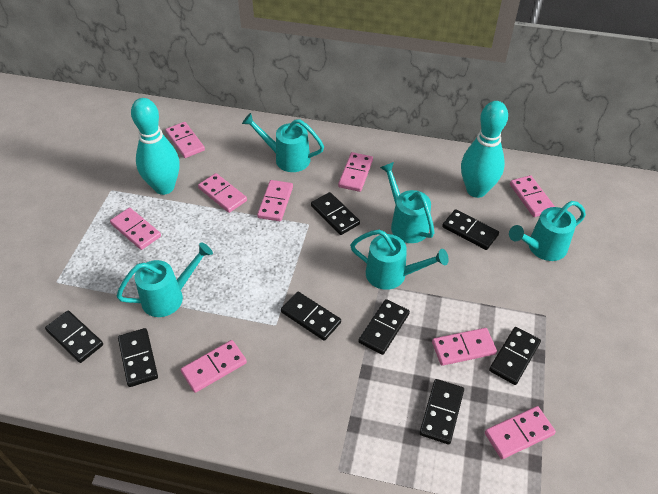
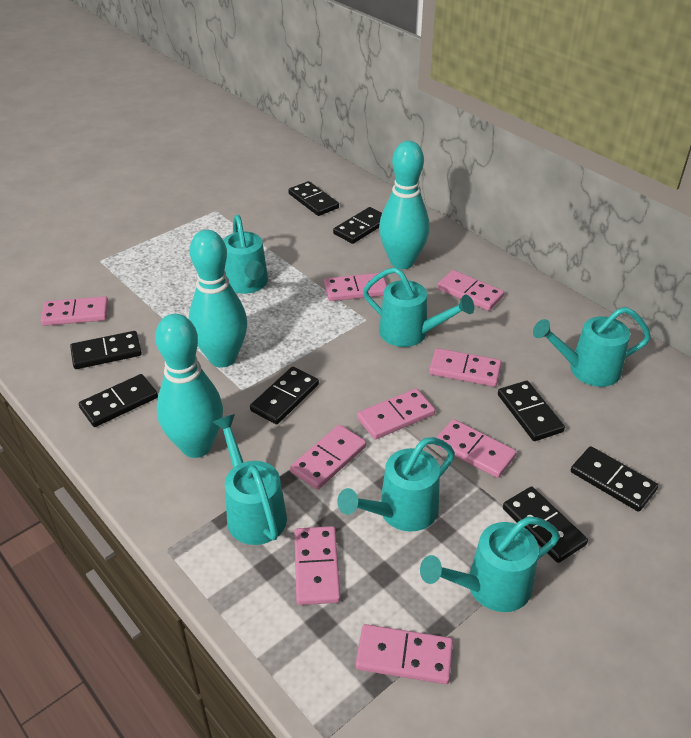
turquoise bowling pin: 2 -> 3
turquoise watering can: 5 -> 6

